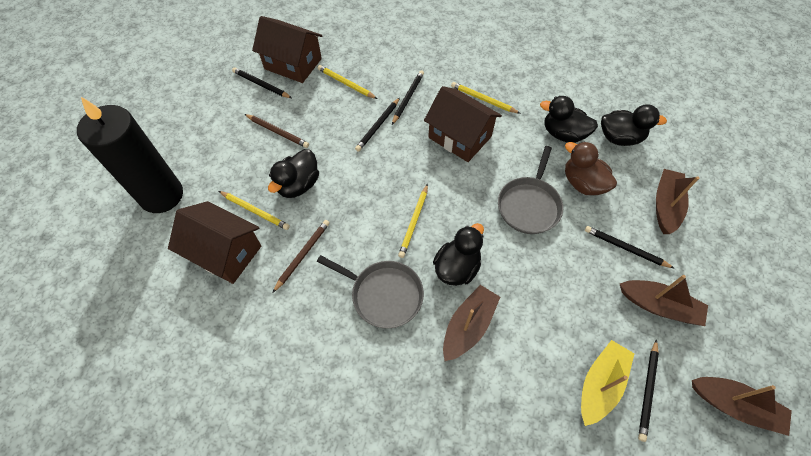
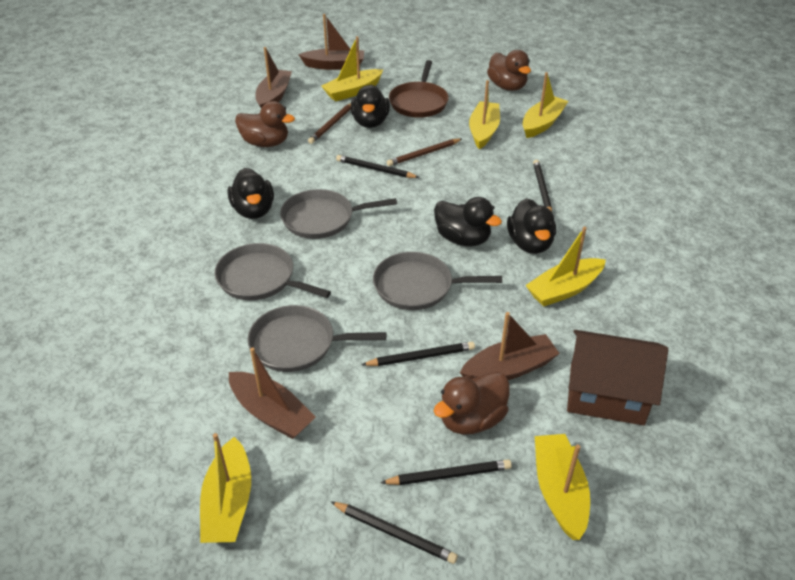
black candle: 1 -> 0
brown duck: 1 -> 3
brown house: 3 -> 1
brown pan: 0 -> 1
grey pan: 2 -> 4
yellow boat: 1 -> 6
yellow pencil: 4 -> 0

